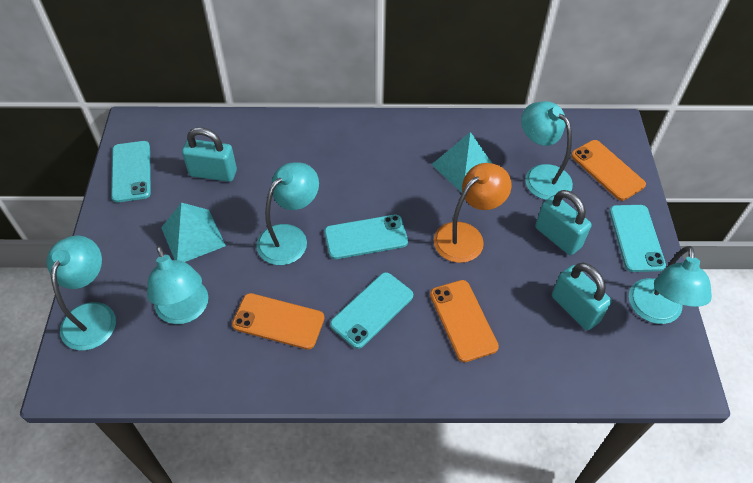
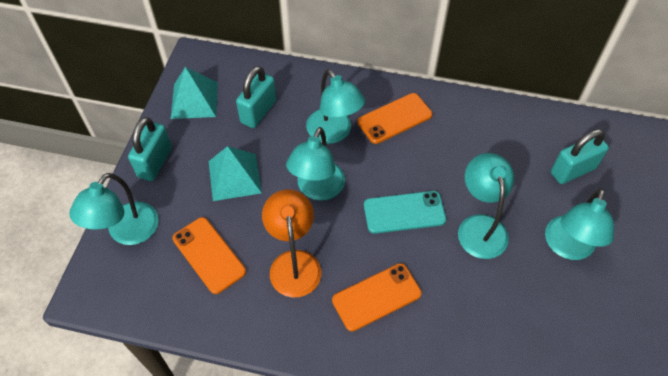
turquoise phone: 4 -> 1

